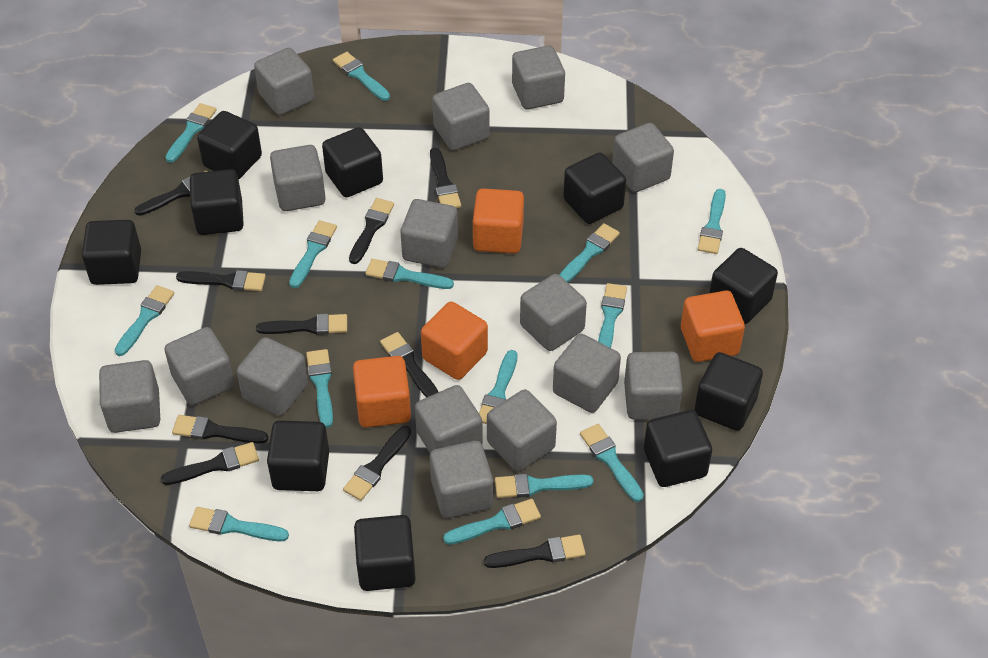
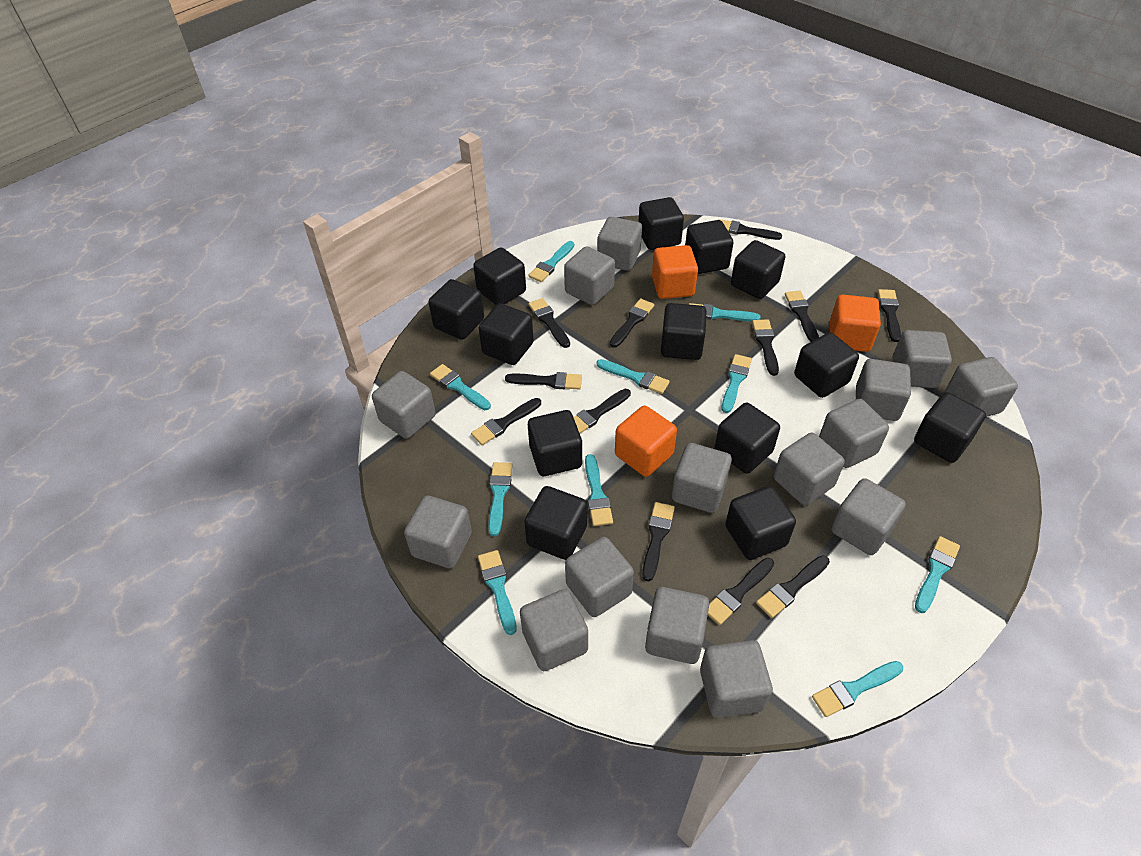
black brush: 10 -> 12
black cube: 10 -> 13
orange cube: 4 -> 3
turquoise brush: 14 -> 10

